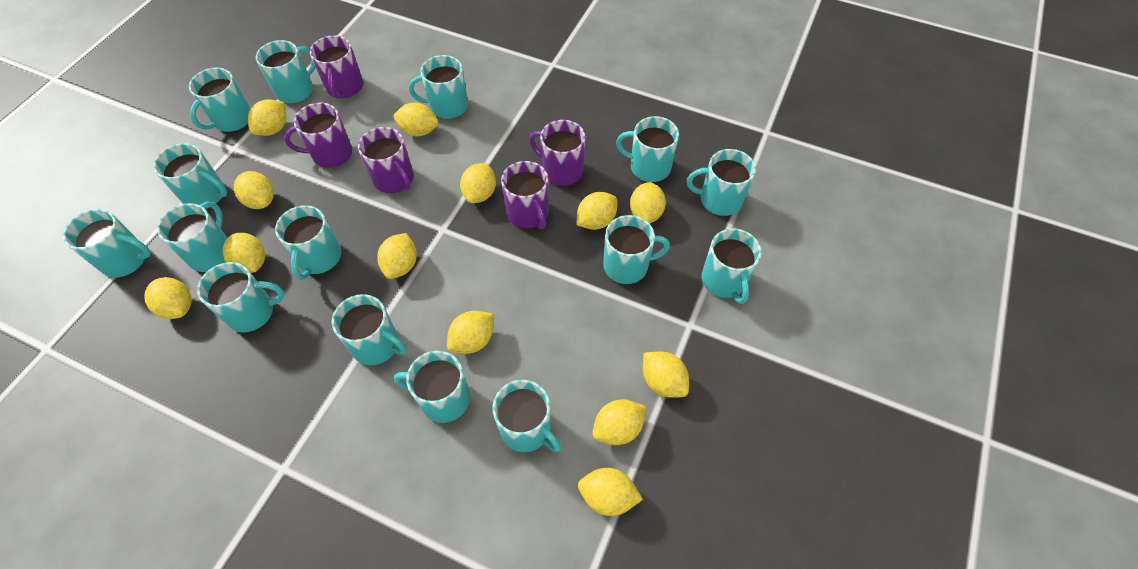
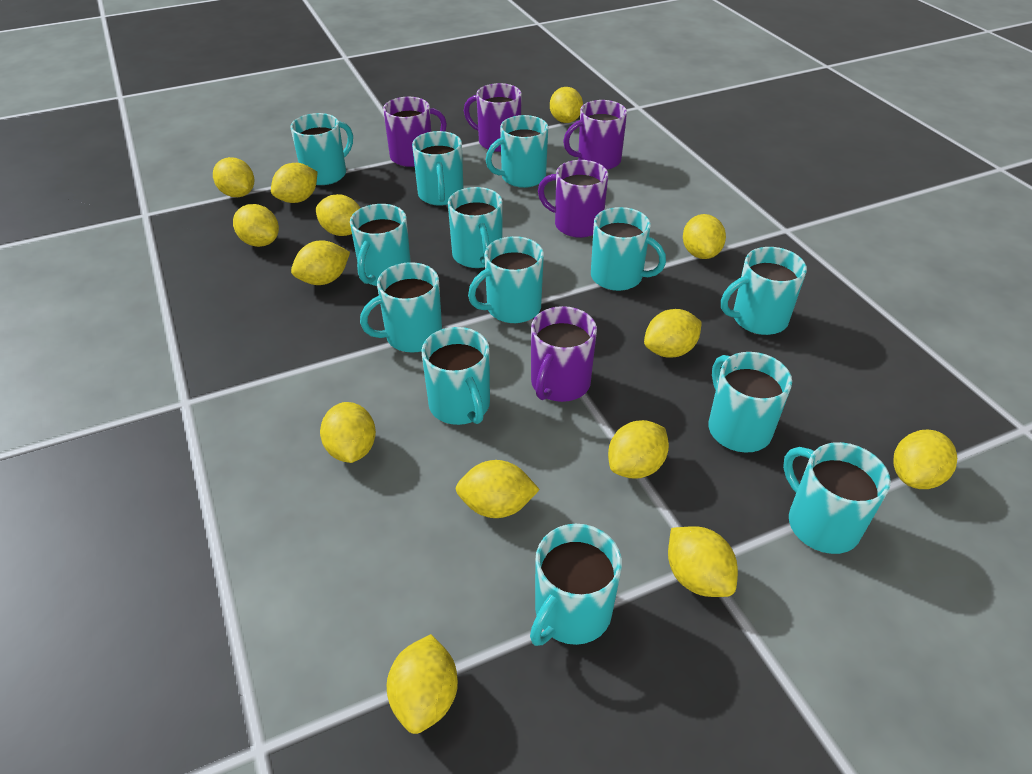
turquoise mug: 15 -> 13
yellow lemon: 13 -> 14

